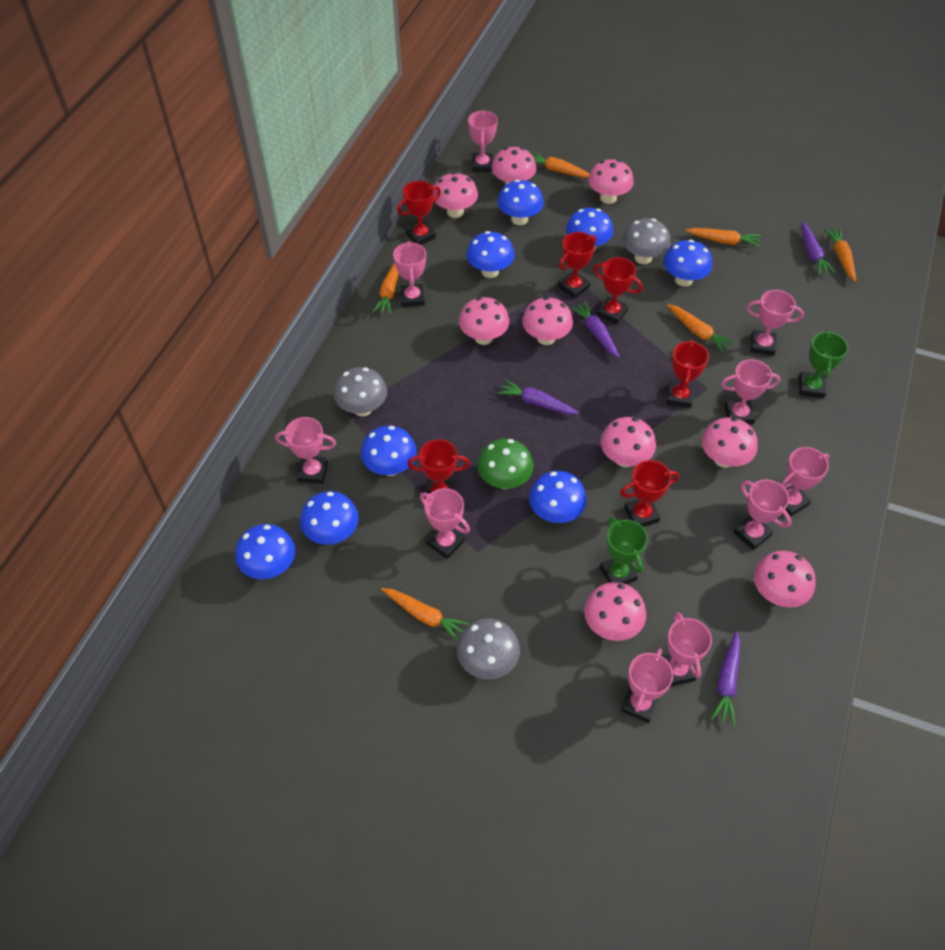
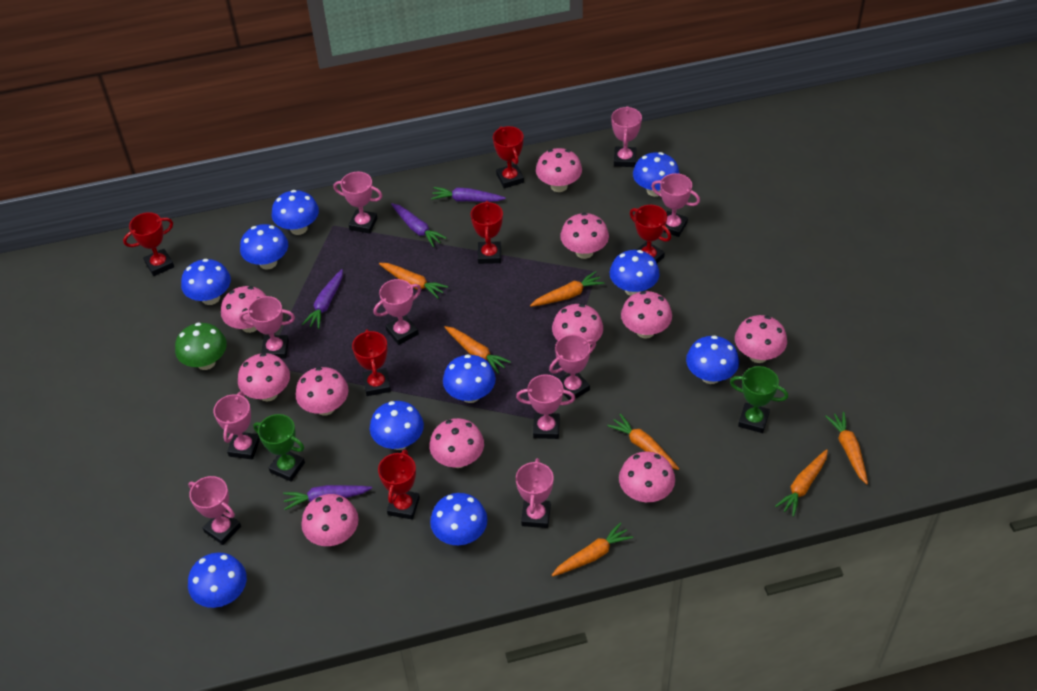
blue mushroom: 8 -> 10
grey mushroom: 3 -> 0
orange carrot: 6 -> 7
pink mushroom: 9 -> 11

